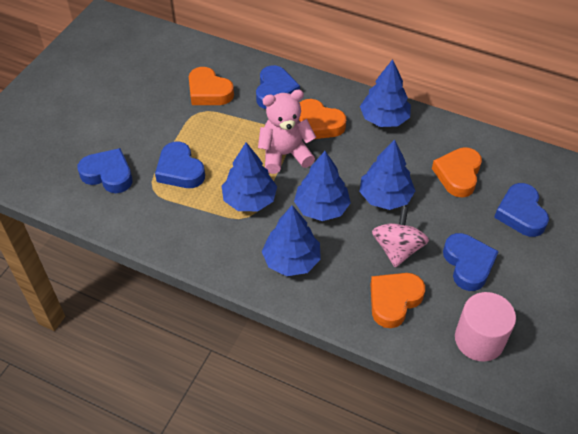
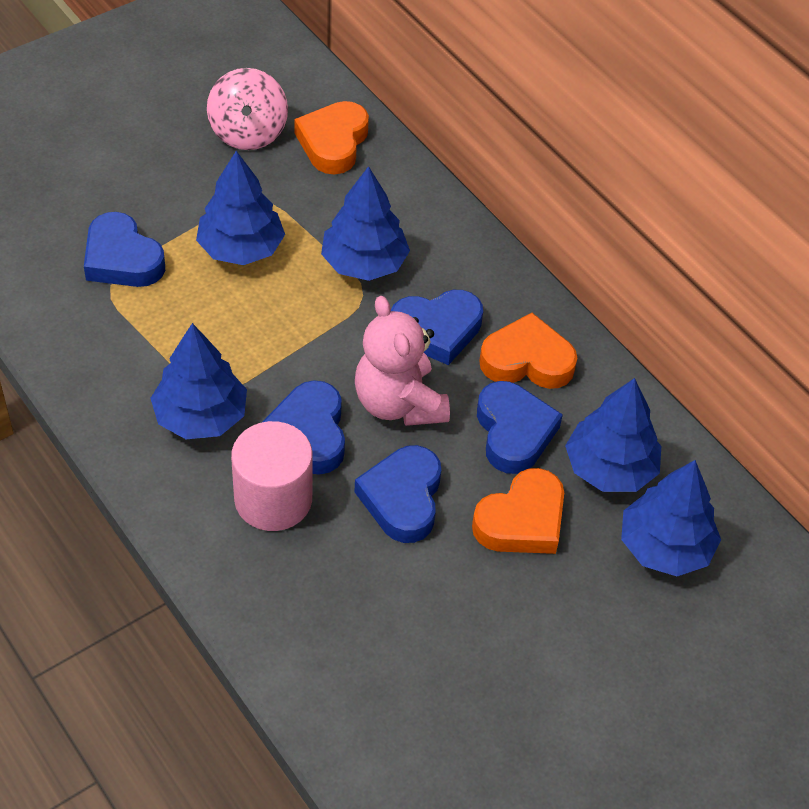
orange heart: 4 -> 3

